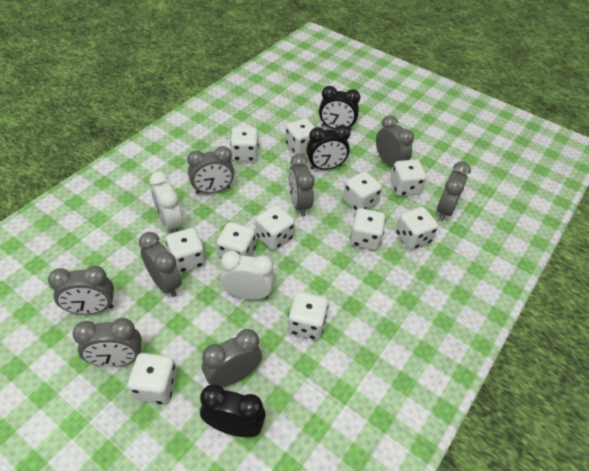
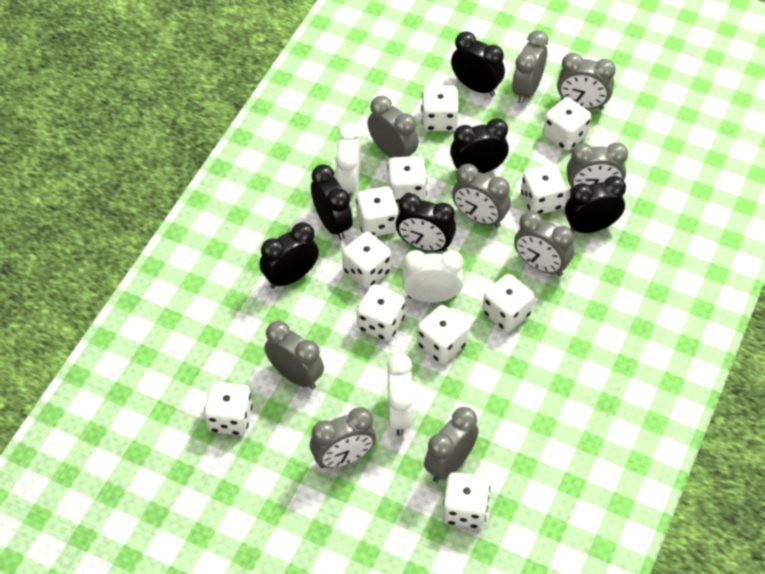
black clock: 3 -> 6
grey clock: 8 -> 9
white clock: 2 -> 3

